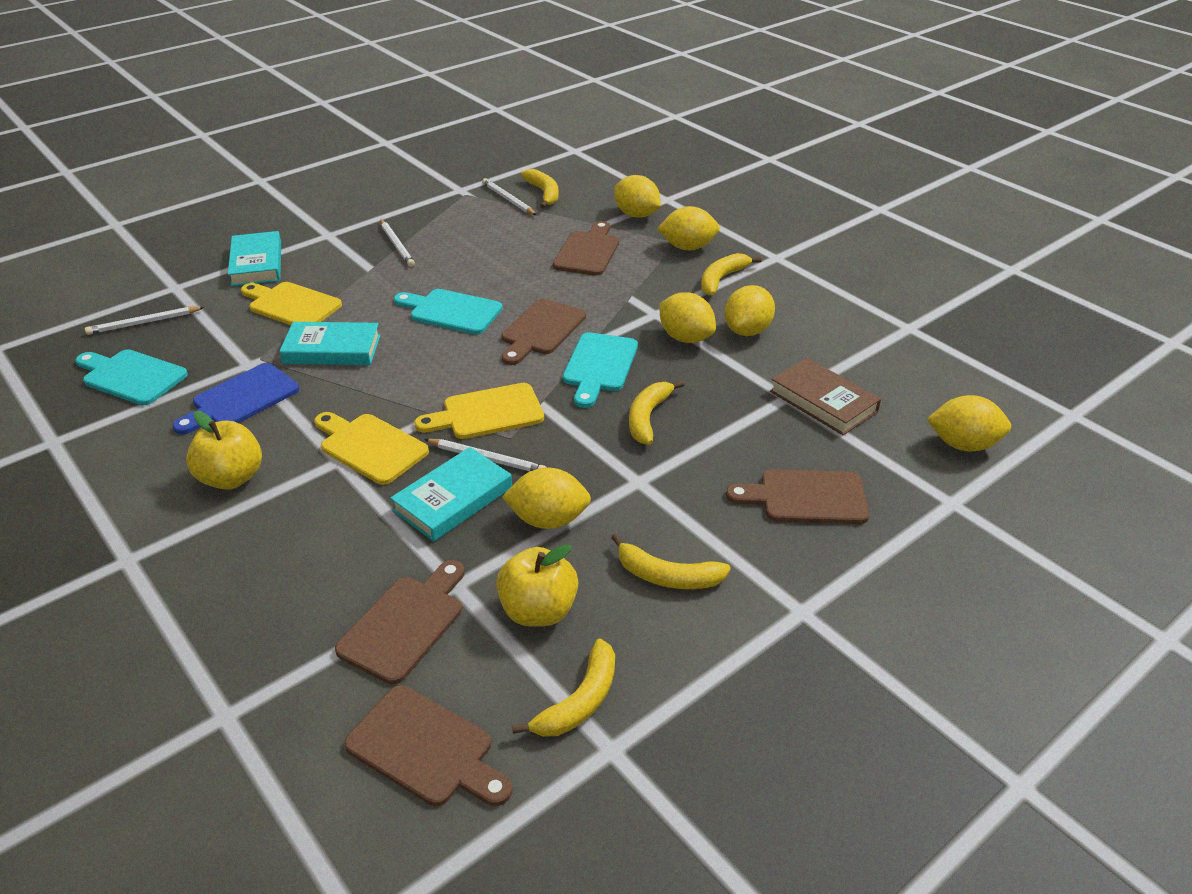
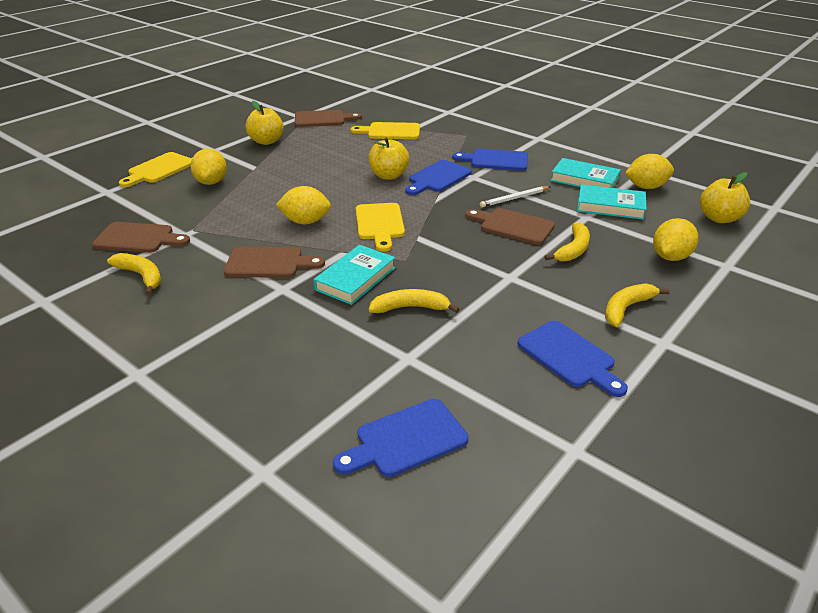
blue cutting board: 1 -> 4
brown book: 1 -> 0
brown cutting board: 5 -> 4
turquoise cutting board: 3 -> 0
white pencil: 4 -> 1
yellow apple: 2 -> 3
yellow banana: 5 -> 4
yellow lemon: 6 -> 4

